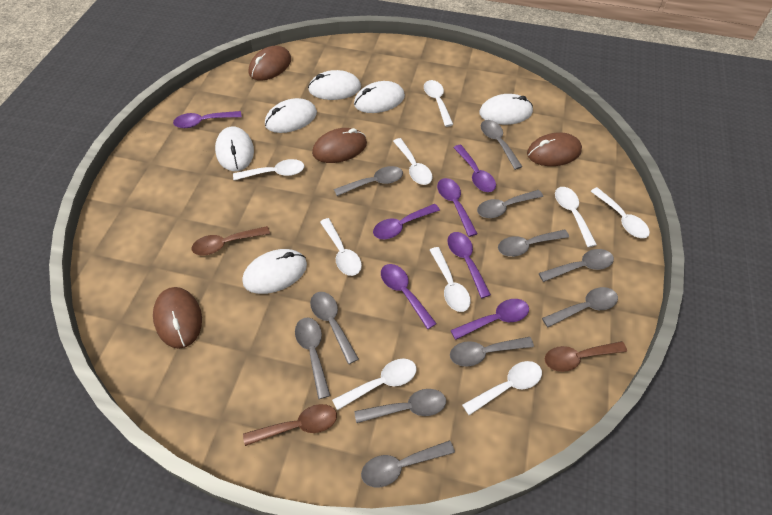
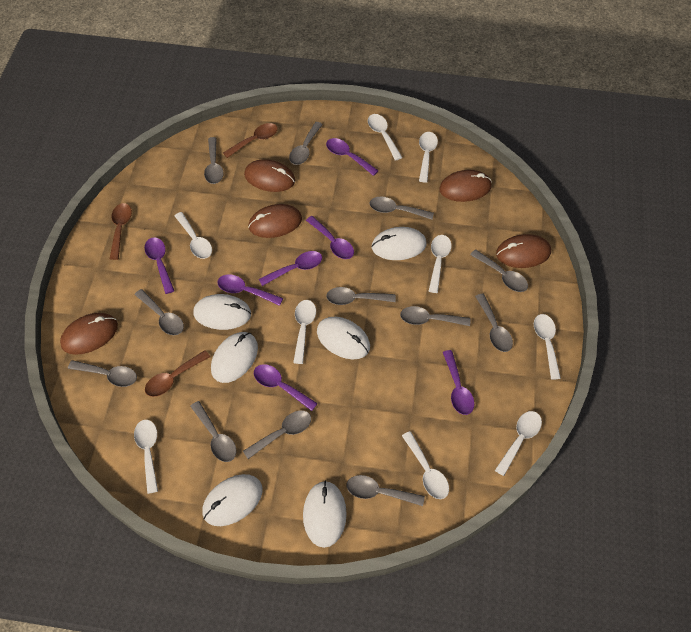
brown mouse: 4 -> 5
grey spoon: 11 -> 12

